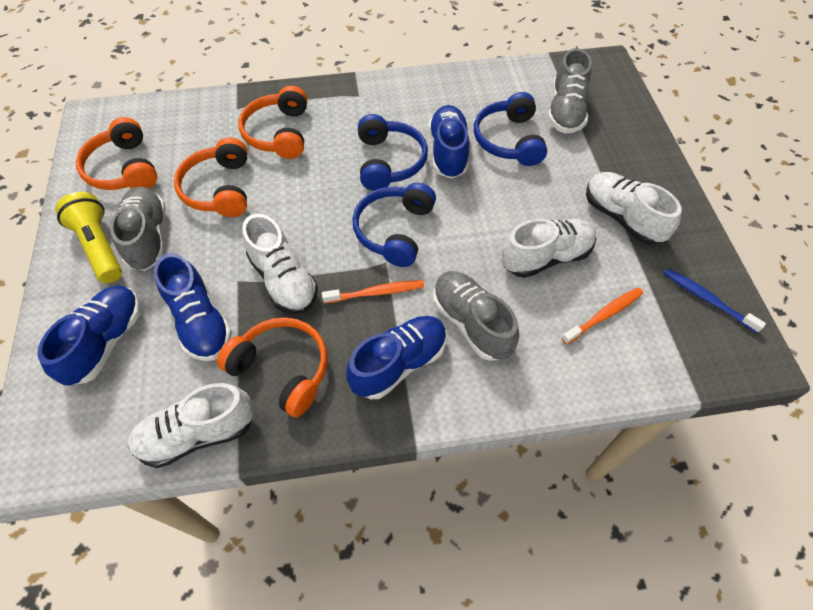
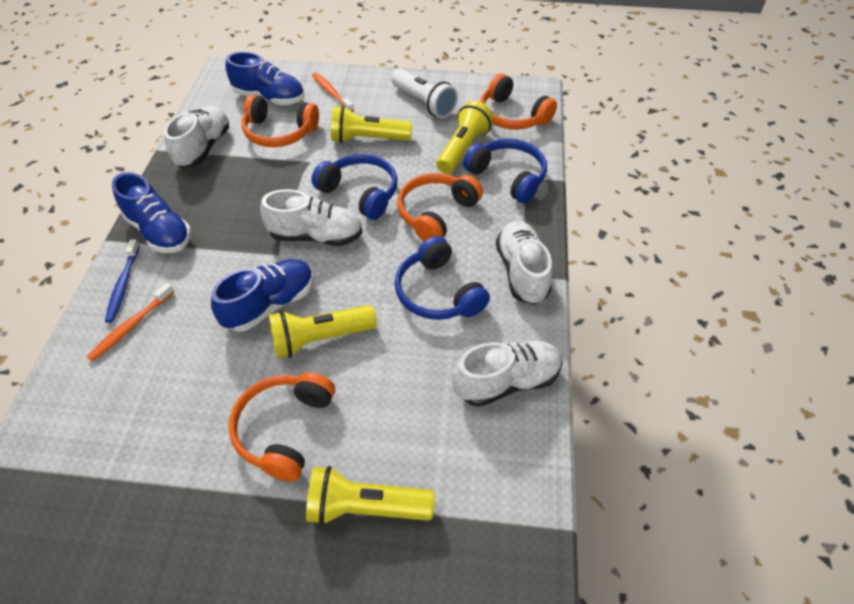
blue shoe: 4 -> 3
grey shoe: 3 -> 0
white flashlight: 0 -> 1
yellow flashlight: 1 -> 4

